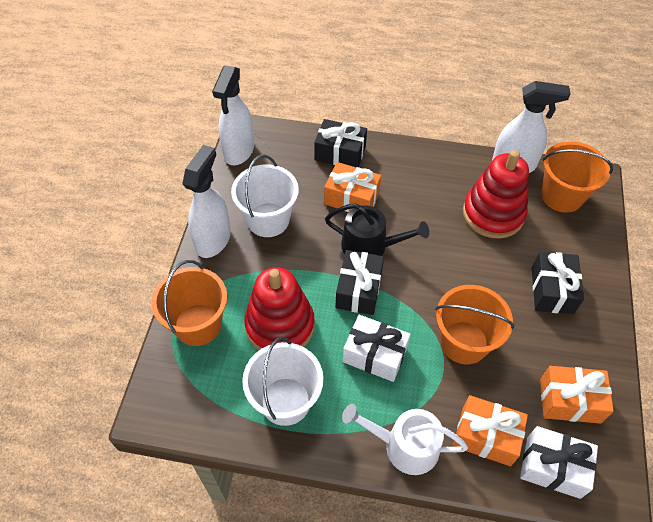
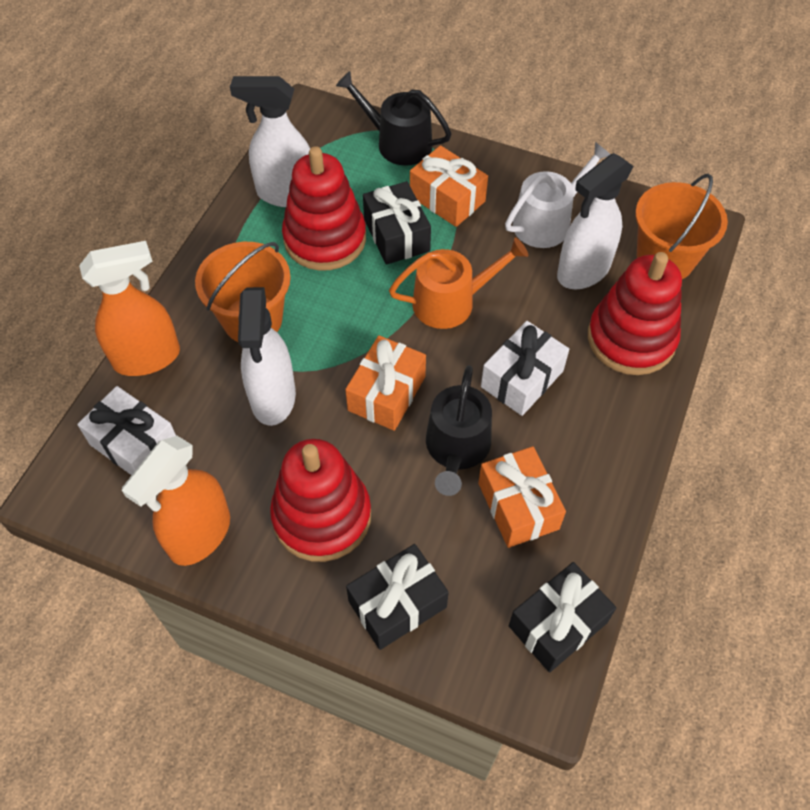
black watering can: 1 -> 2
orange bucket: 3 -> 2
orange spray bottle: 0 -> 2
orange watering can: 0 -> 1
red stacking toy: 2 -> 3
white bucket: 2 -> 0

